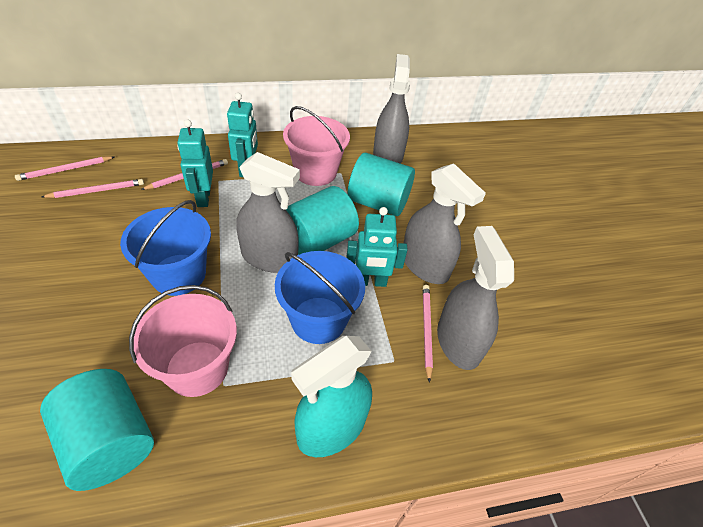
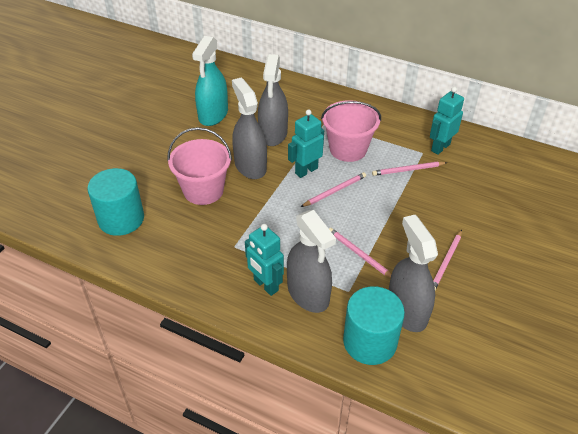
blue bucket: 2 -> 0
turquoise cylinder: 3 -> 2

